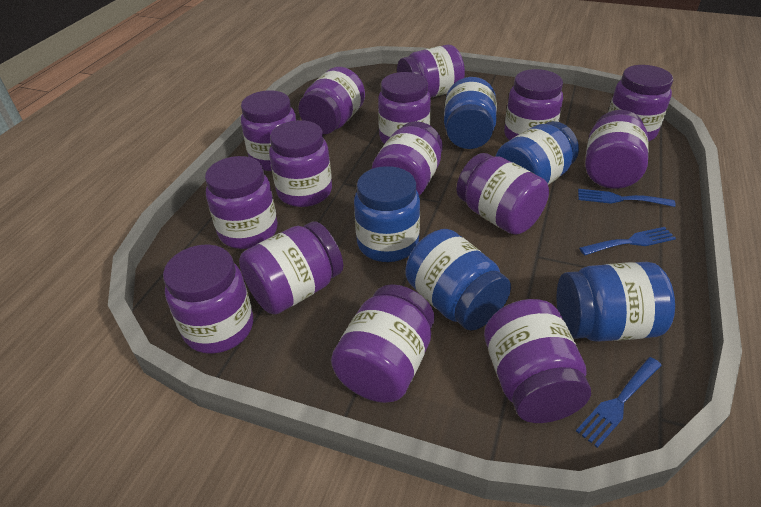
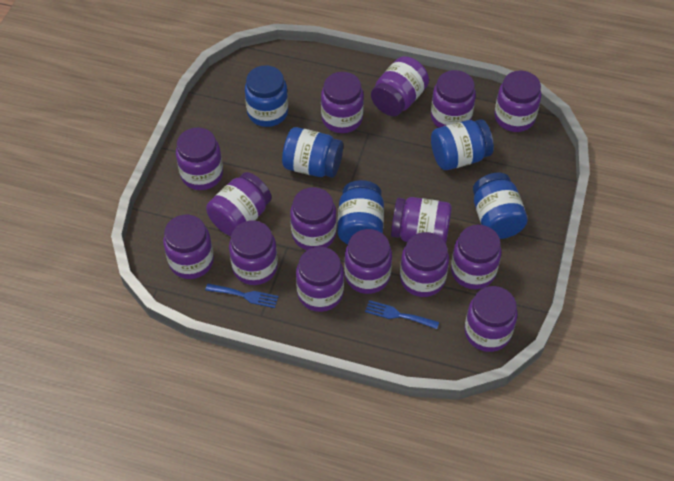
blue fork: 3 -> 2

